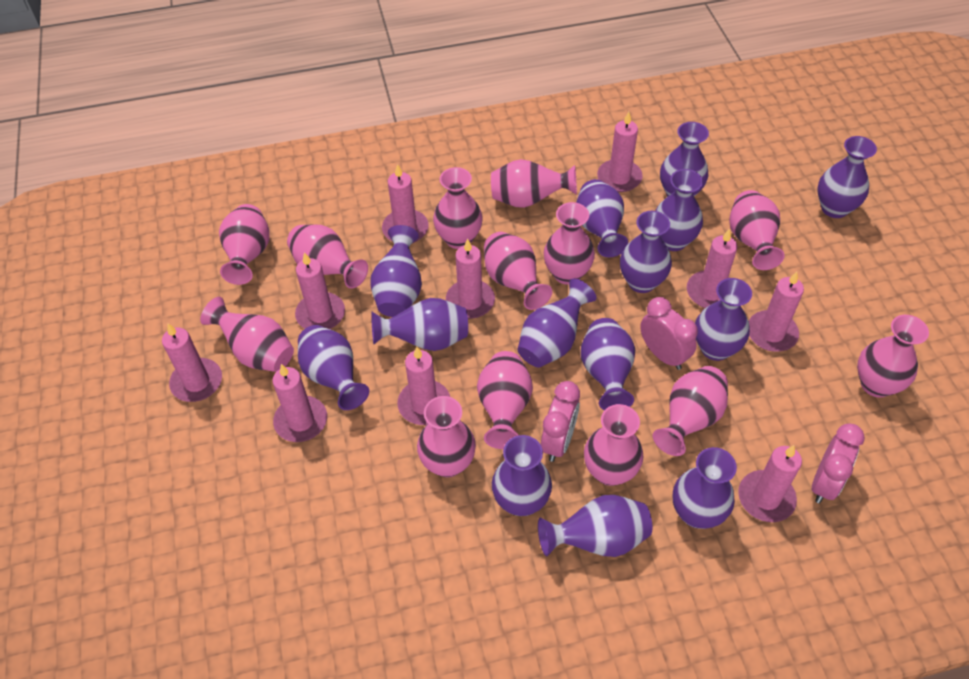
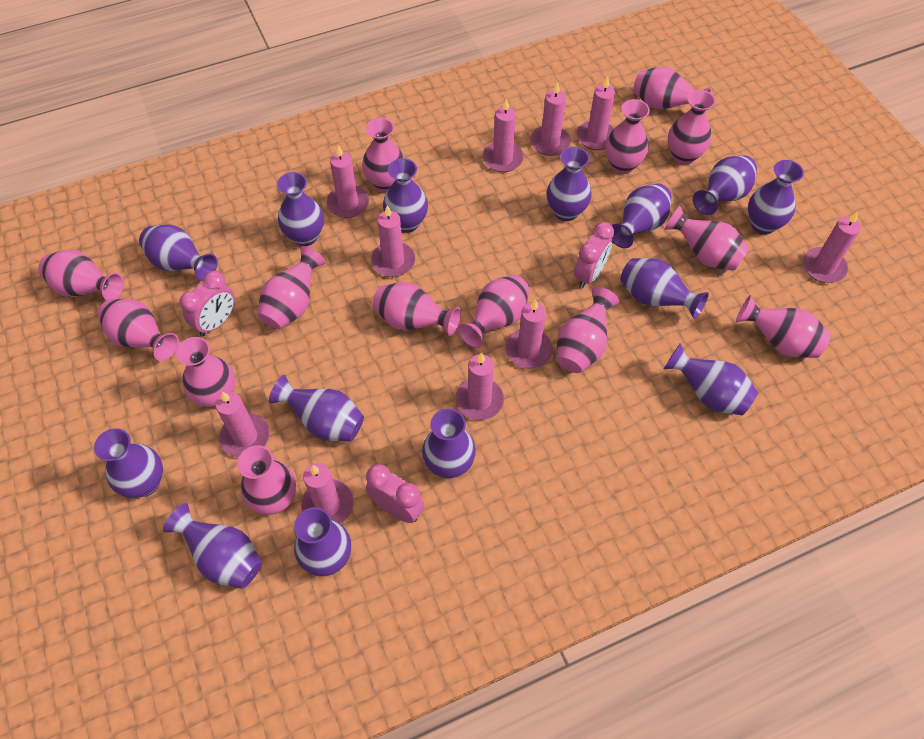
pink vase: 13 -> 14

